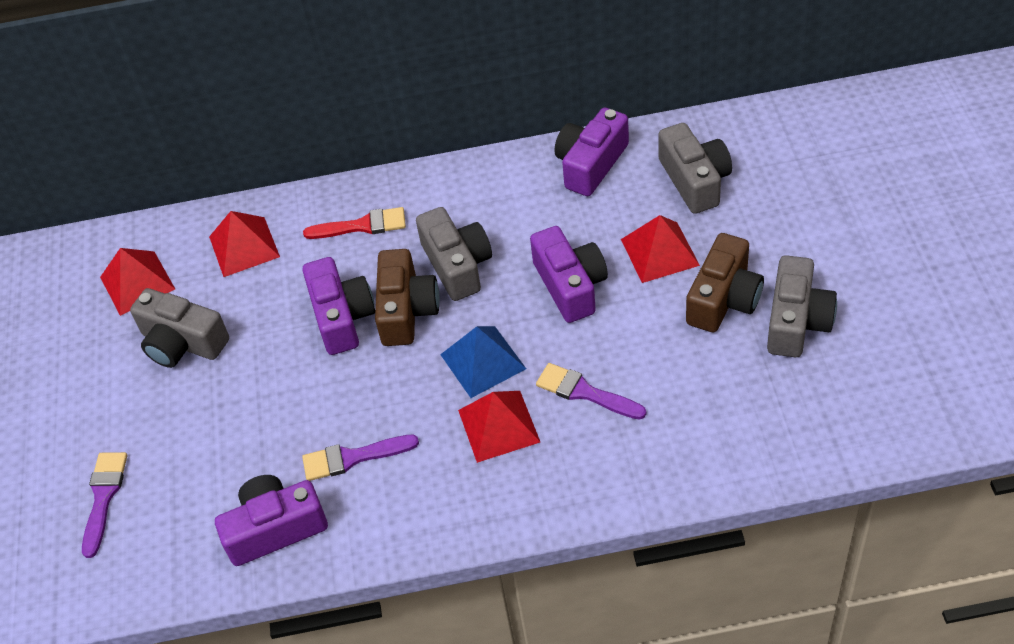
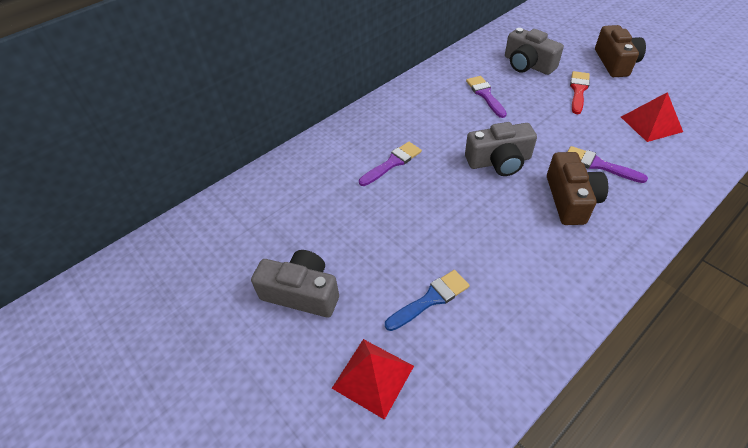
blue brush: 0 -> 1
blue pyramid: 1 -> 0
grey camera: 4 -> 3
purple camera: 4 -> 0
red pyramid: 4 -> 2

